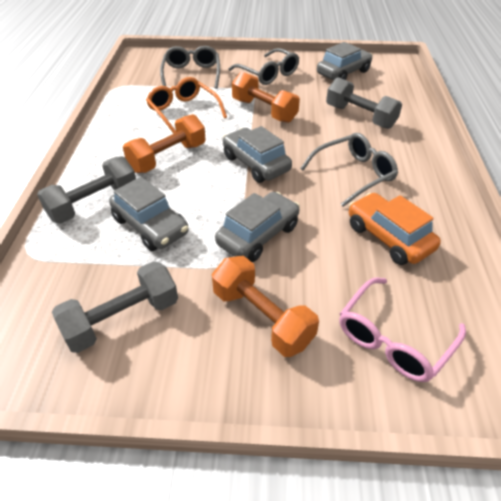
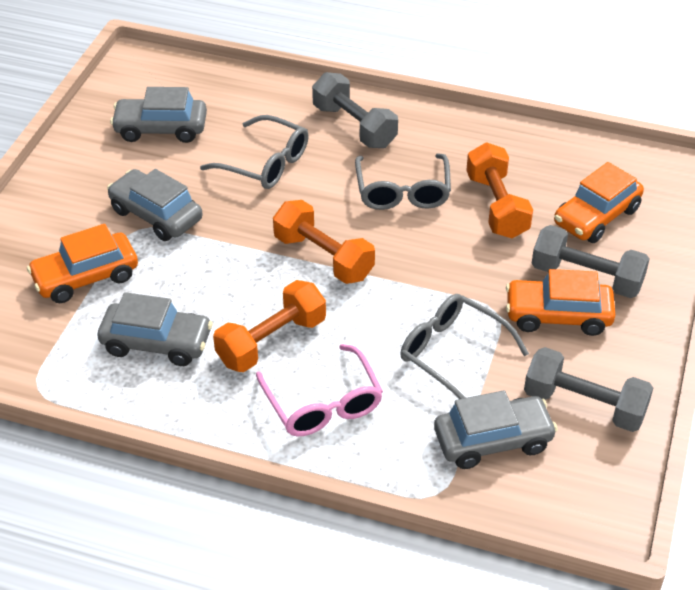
orange car: 1 -> 3
orange glasses: 1 -> 0

